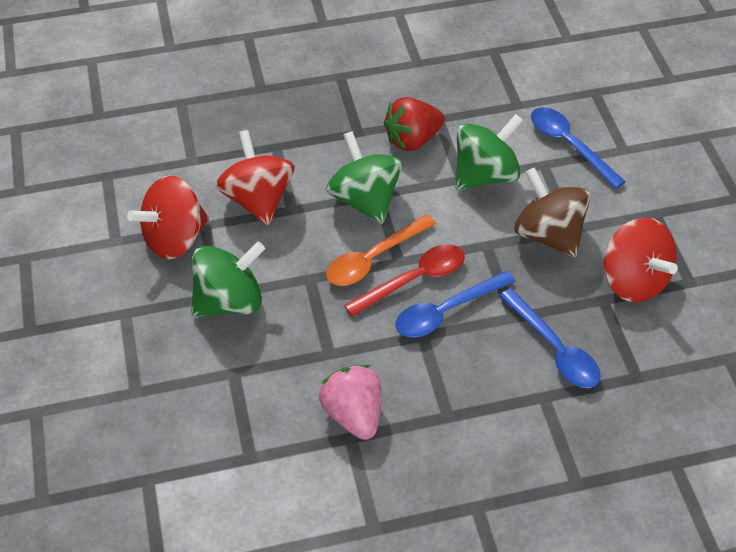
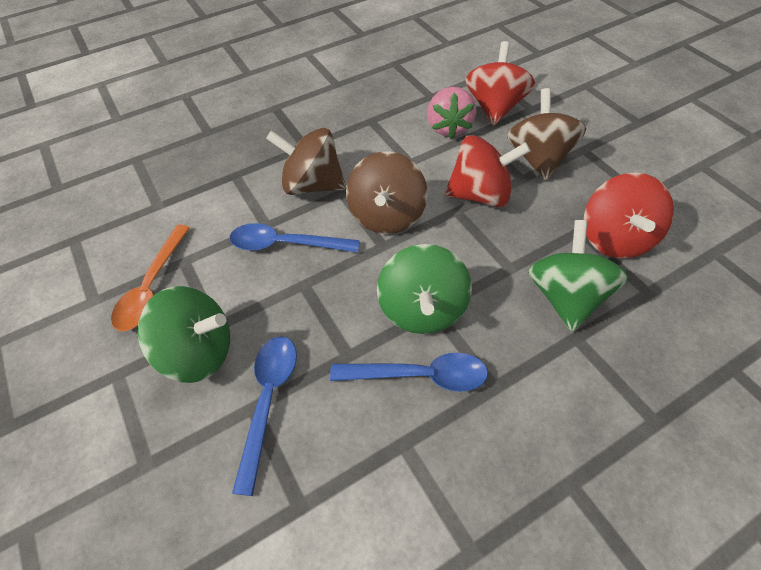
brown spinning top: 1 -> 3
red spoon: 1 -> 0
red strawberry: 1 -> 0

